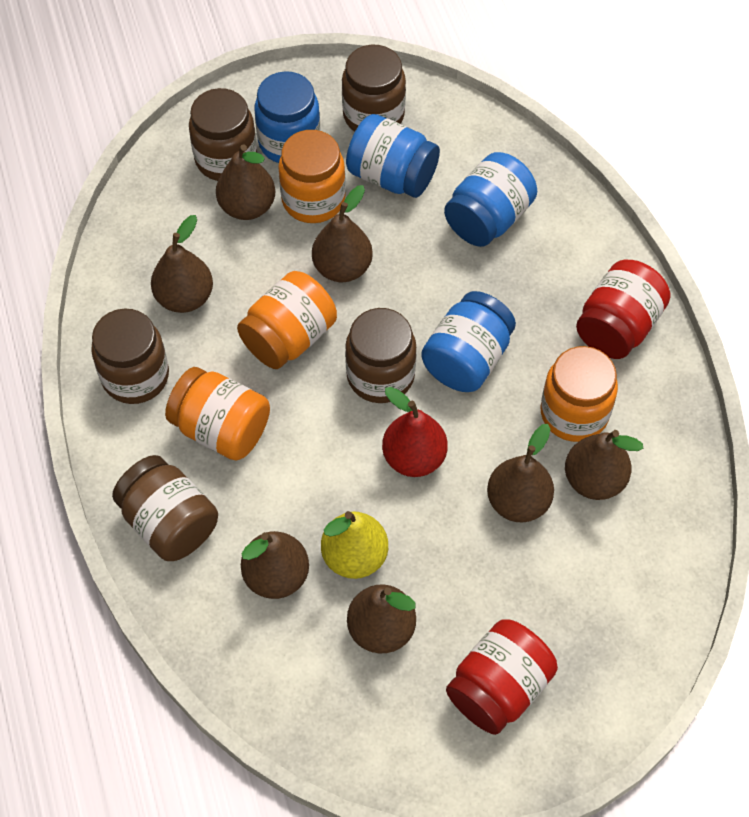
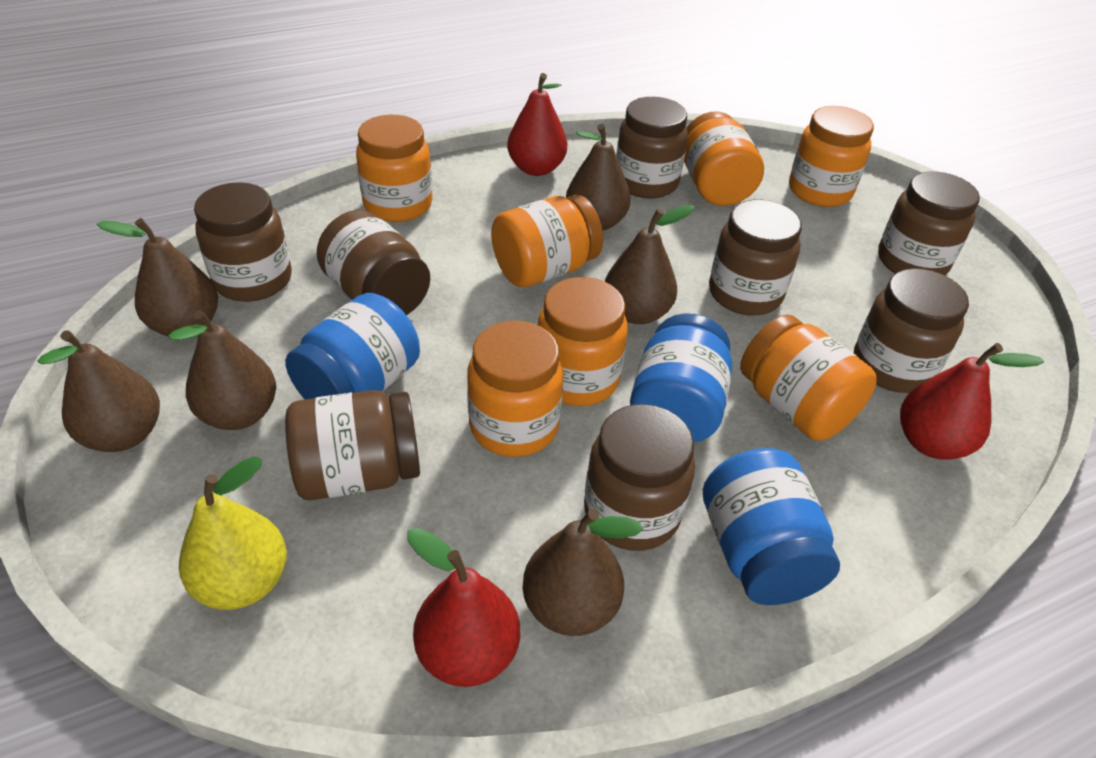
blue jar: 4 -> 3
brown jar: 5 -> 8
brown pear: 7 -> 6
orange jar: 4 -> 7
red jar: 2 -> 0
red pear: 1 -> 3

